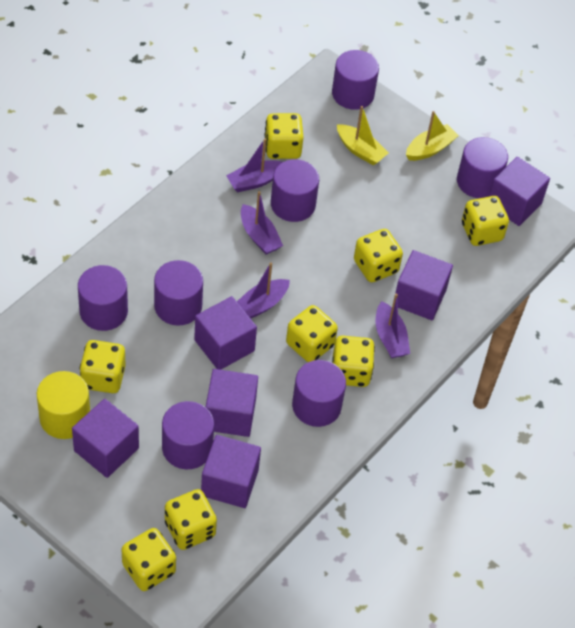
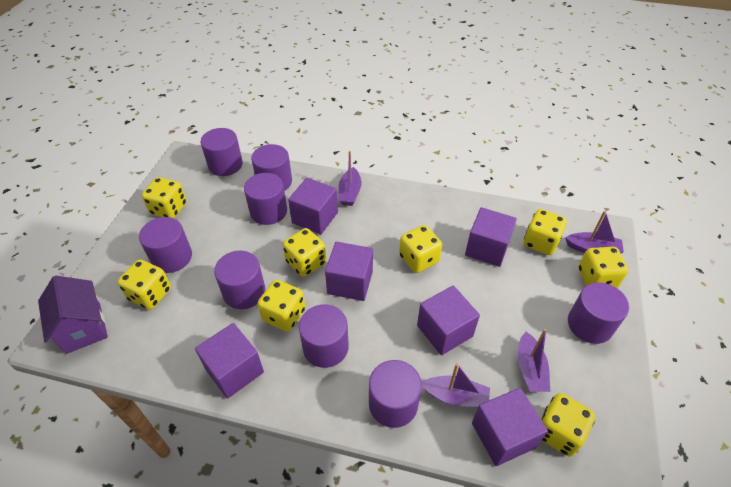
purple cylinder: 7 -> 8
purple house: 0 -> 1
yellow boat: 2 -> 0
yellow cylinder: 1 -> 0

